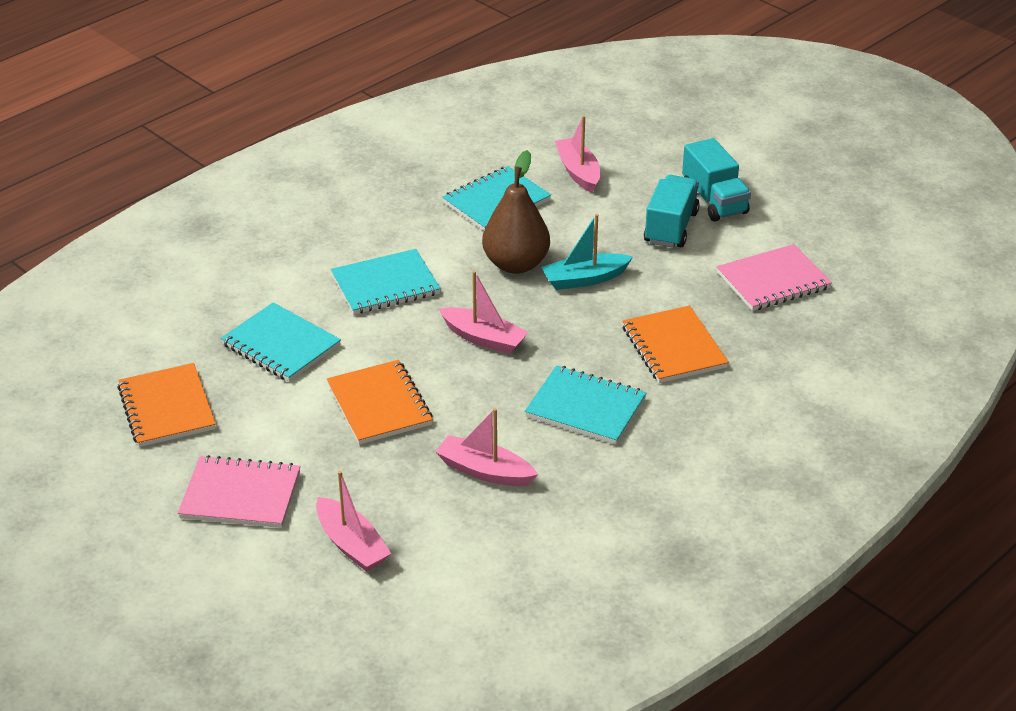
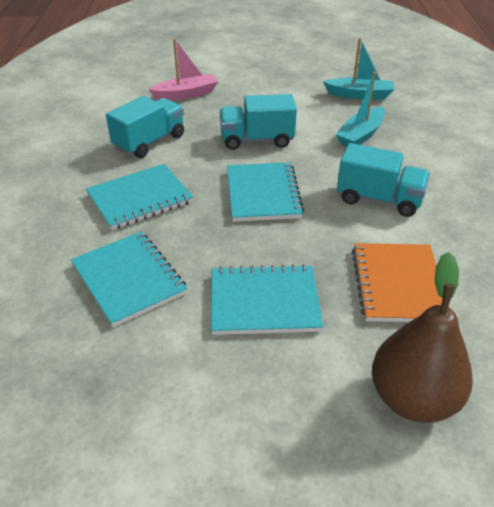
orange notebook: 3 -> 1
pink boat: 4 -> 1
pink notebook: 2 -> 0
turquoise boat: 1 -> 2
turquoise truck: 2 -> 3

